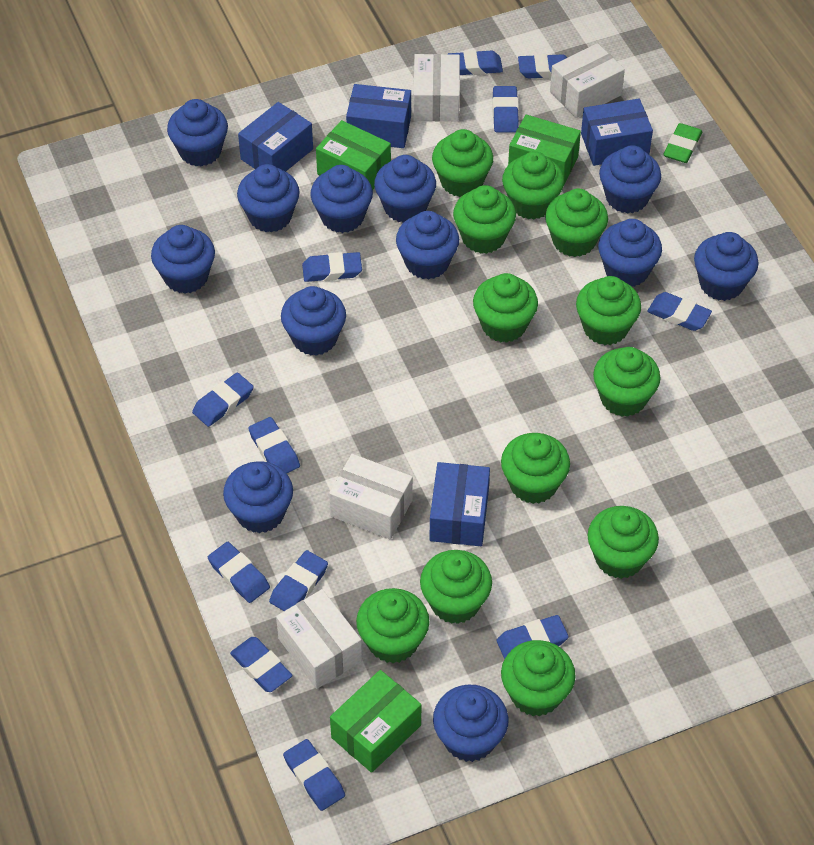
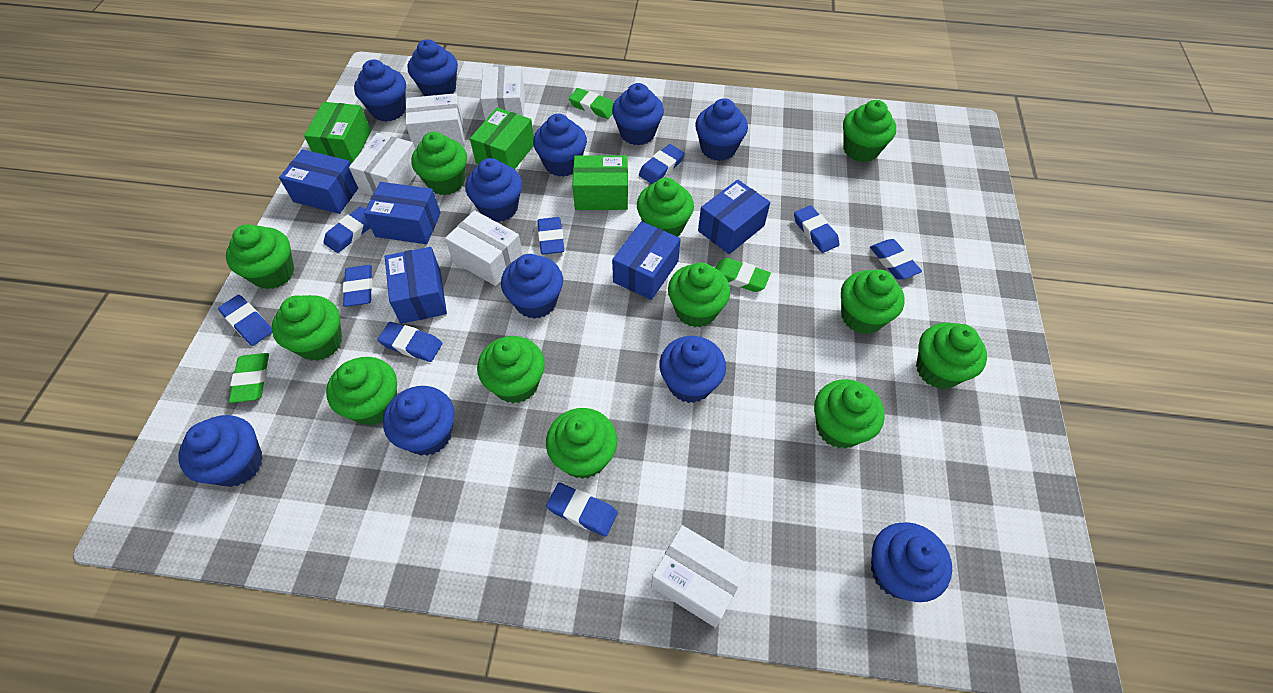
blue box: 4 -> 5
blue cupcake: 12 -> 11
blue eraser: 12 -> 9
green eraser: 1 -> 3
white box: 4 -> 5

